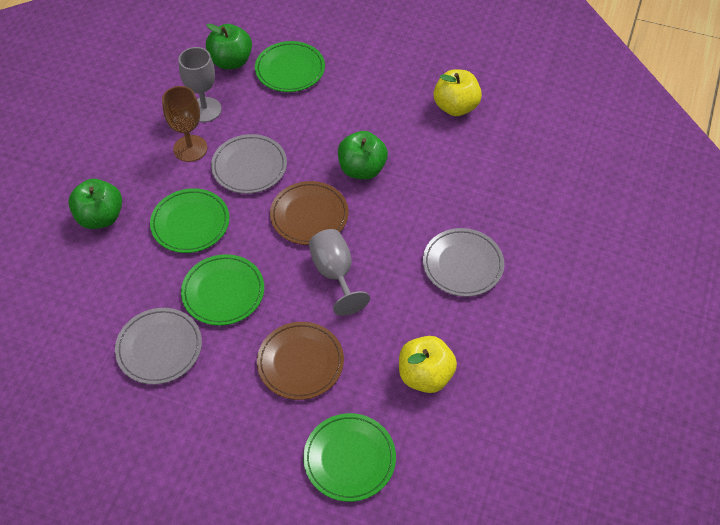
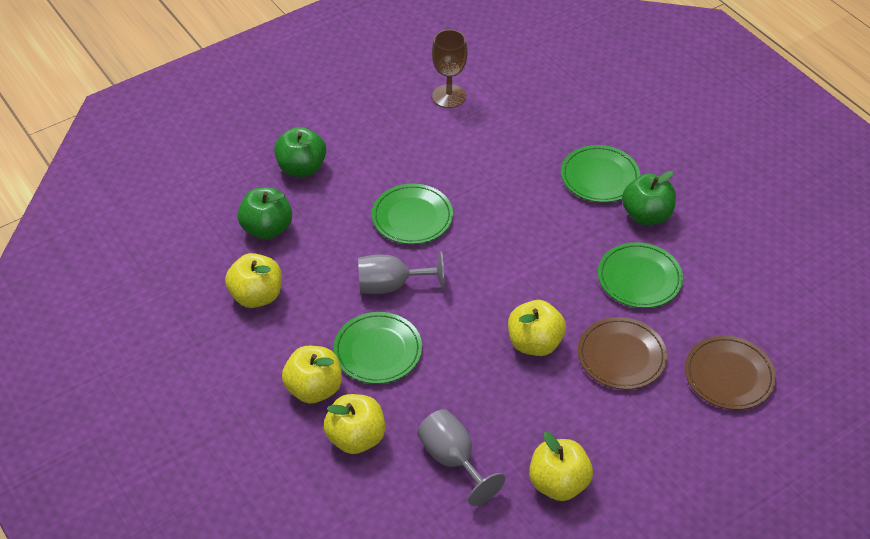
grey plate: 3 -> 0
yellow apple: 2 -> 5

